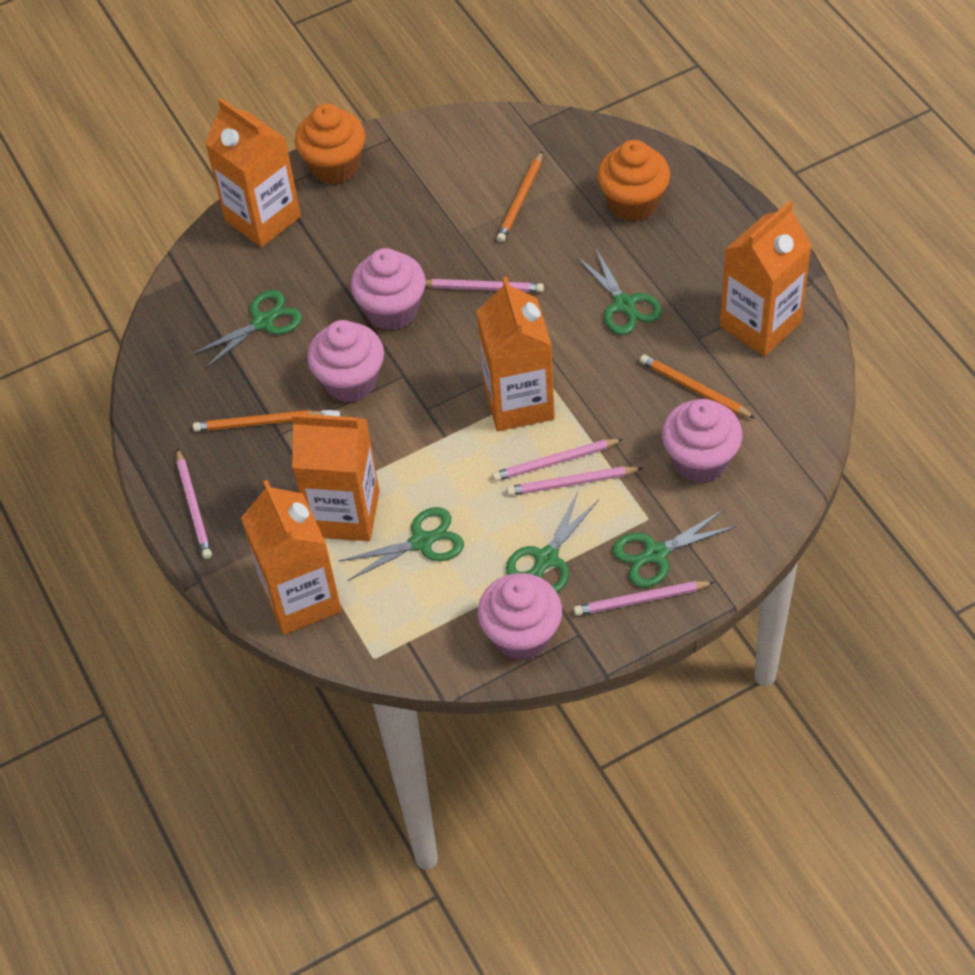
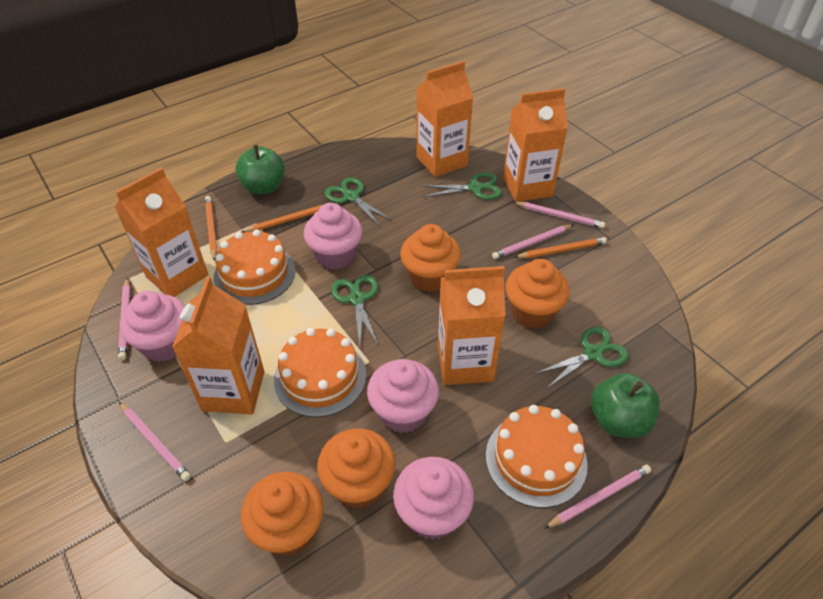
green apple: 0 -> 2
green scissors: 5 -> 4
orange cake: 0 -> 3
orange cupcake: 2 -> 4

